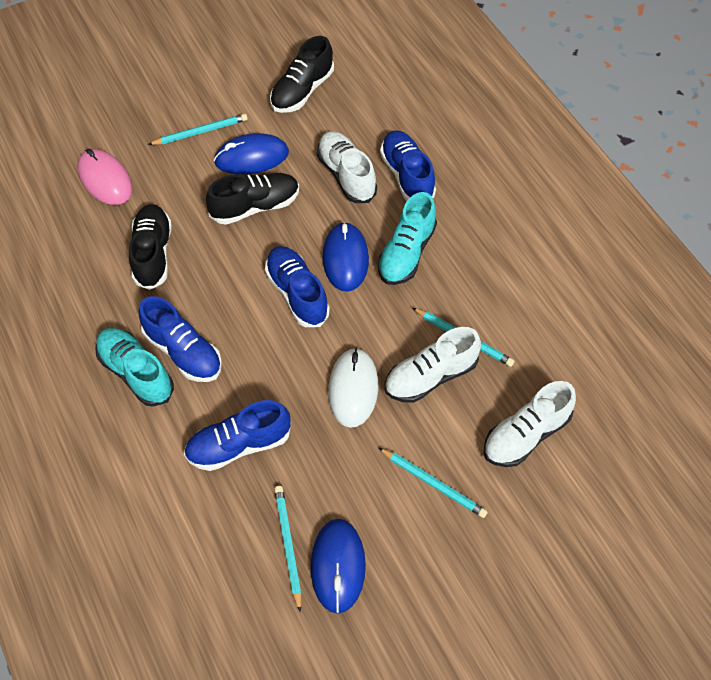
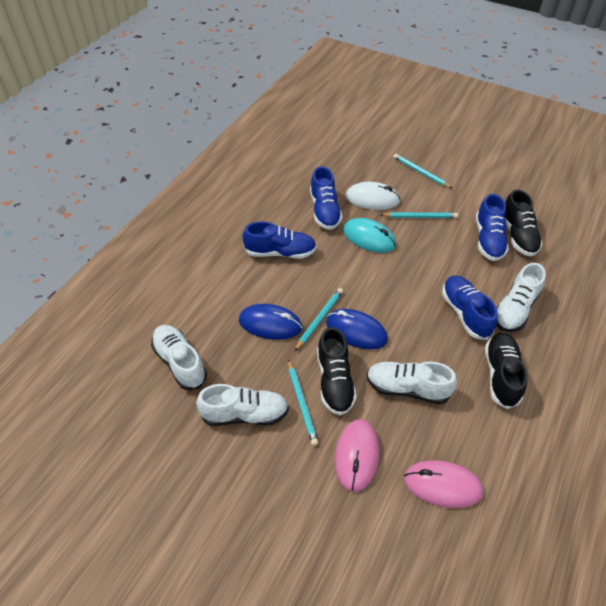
blue mouse: 3 -> 2
pink mouse: 1 -> 2
turquoise mouse: 0 -> 1
turquoise shoe: 2 -> 0
white shoe: 3 -> 4

